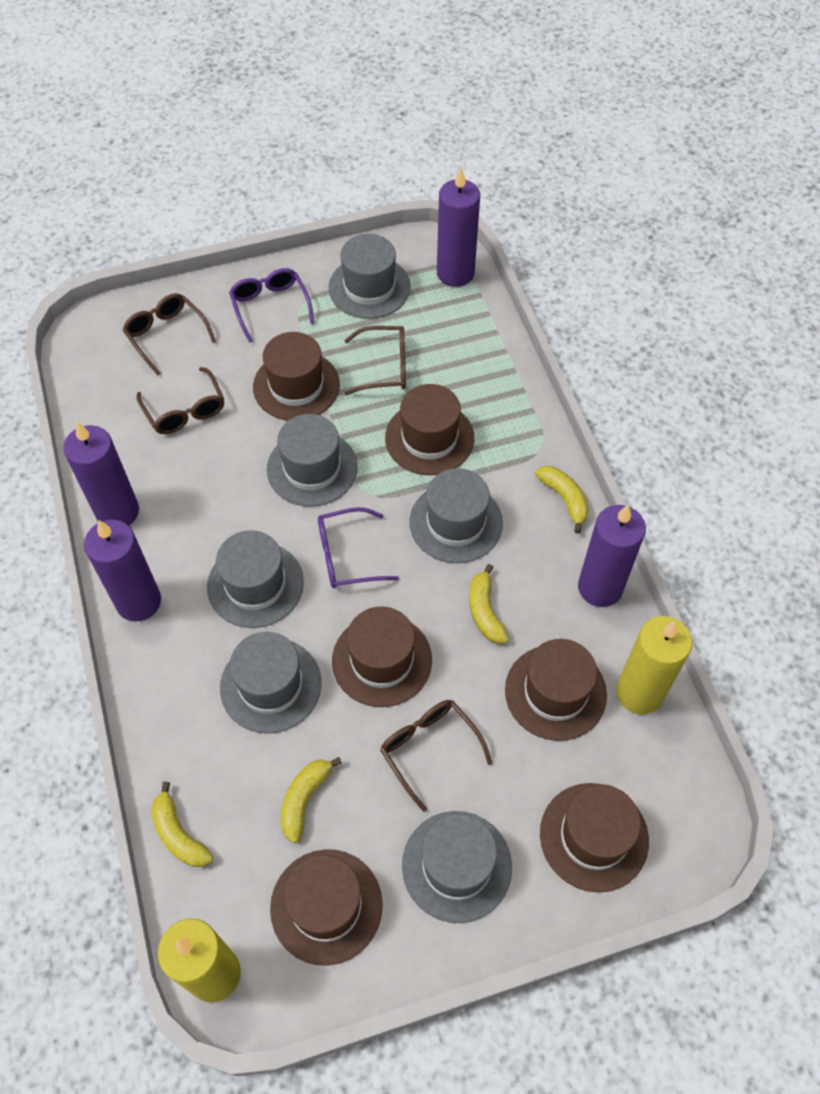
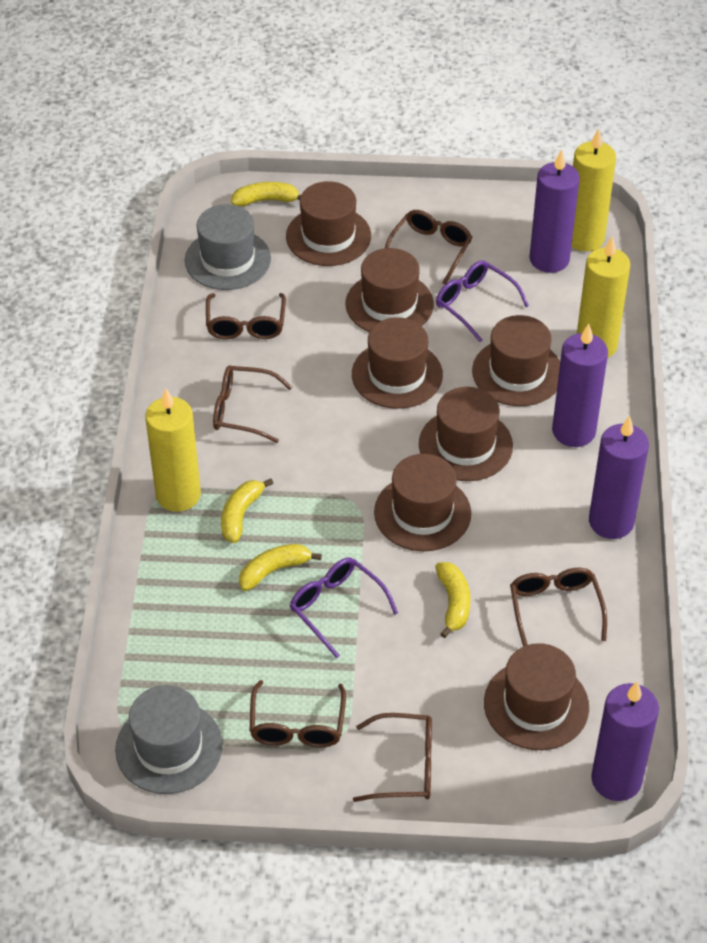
brown glasses: 4 -> 6
brown hat: 6 -> 7
grey hat: 6 -> 2
yellow candle: 2 -> 3

